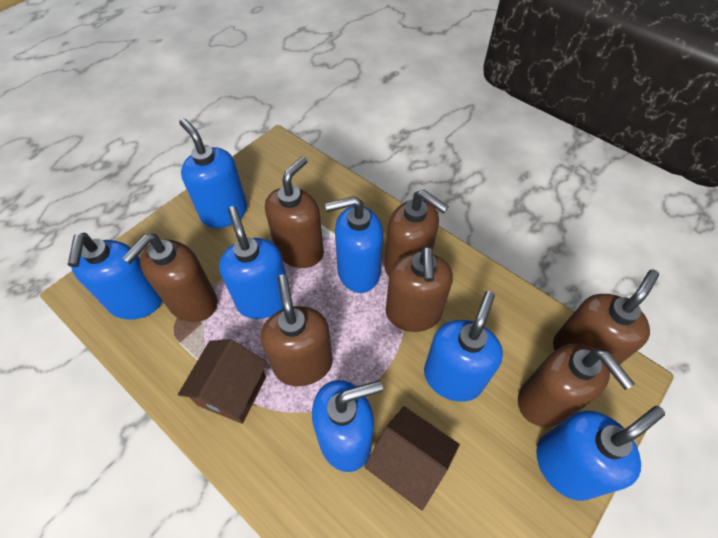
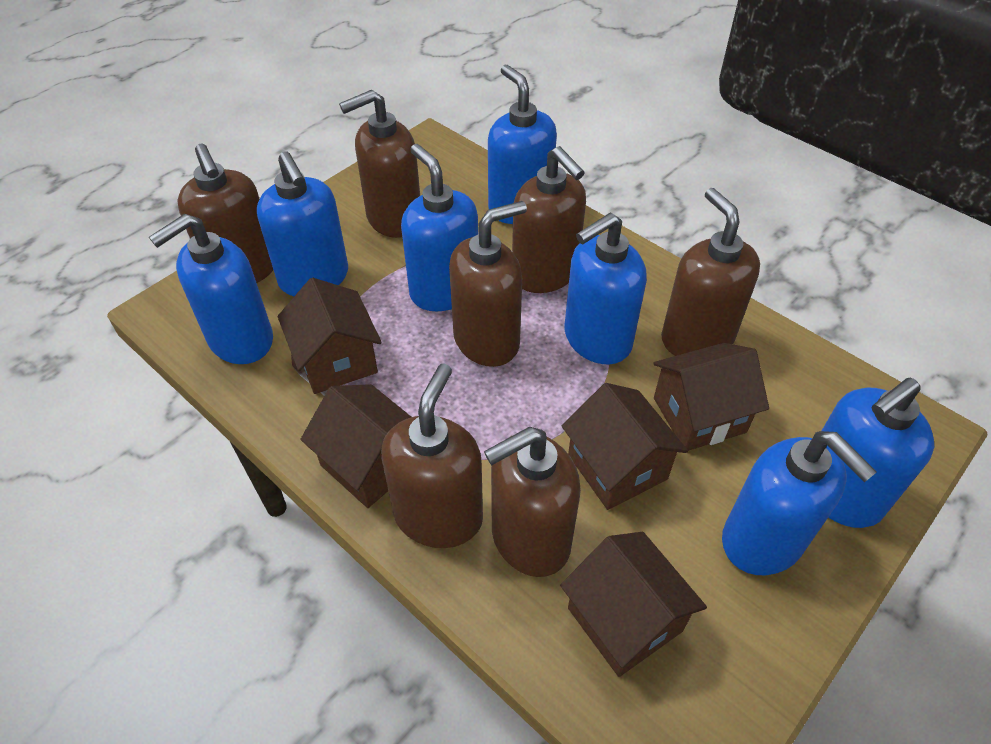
brown house: 2 -> 5

